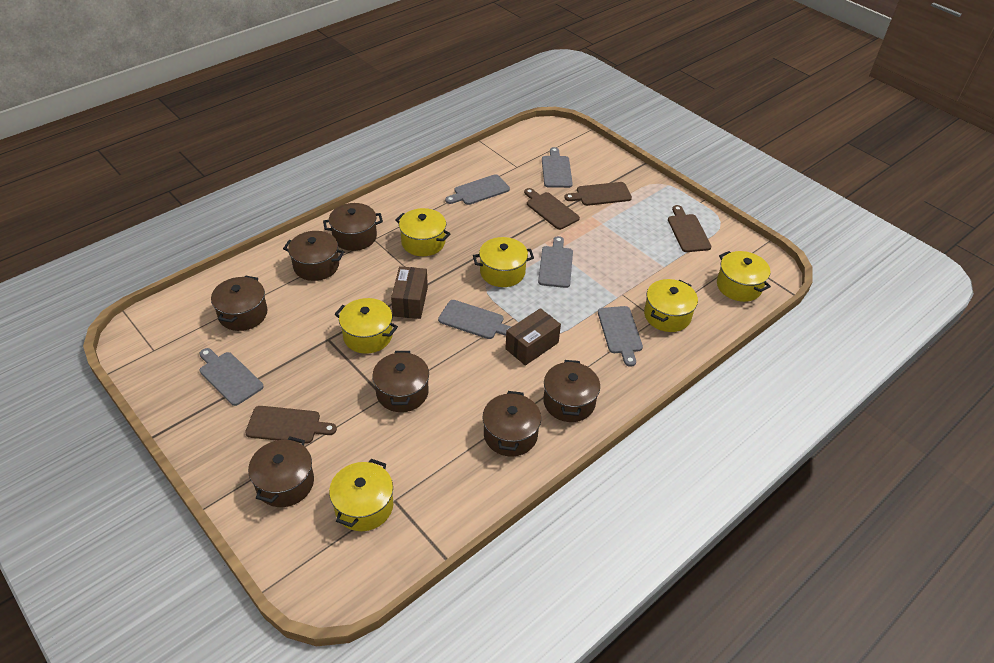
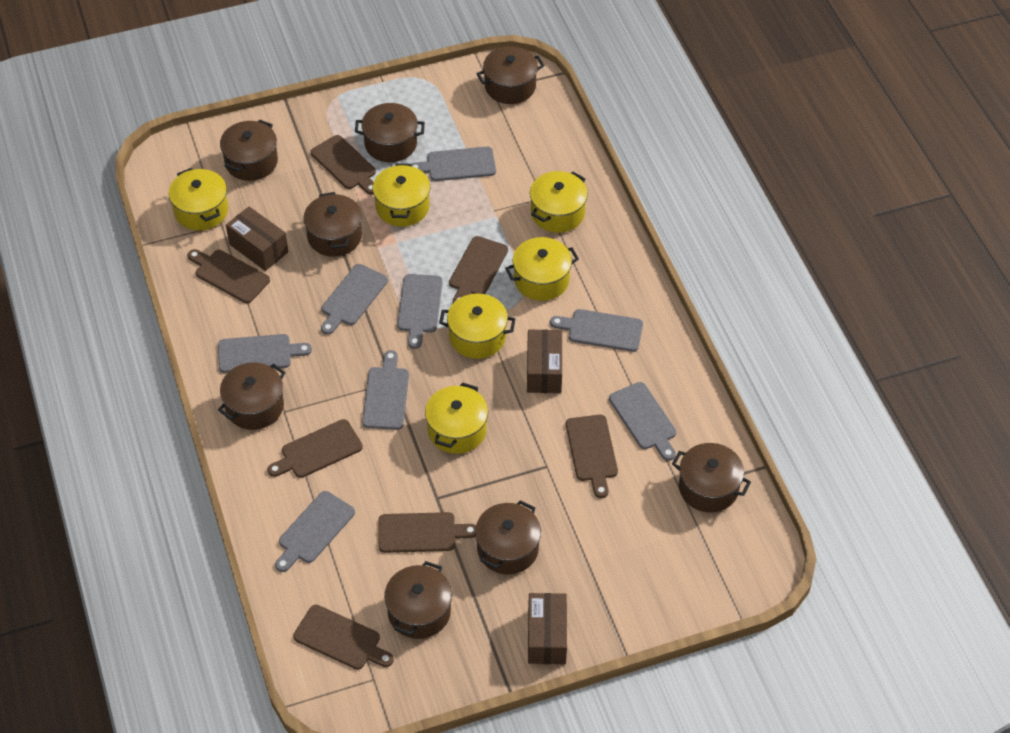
brown box: 2 -> 3
brown cutting board: 4 -> 7
brown pot: 7 -> 8
grey cutting board: 6 -> 8

